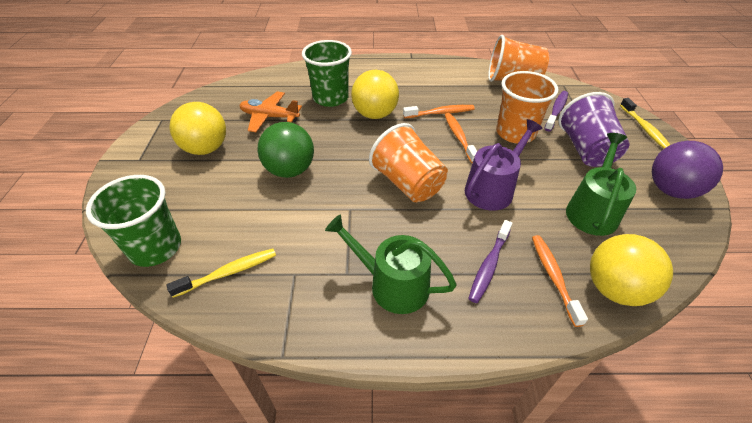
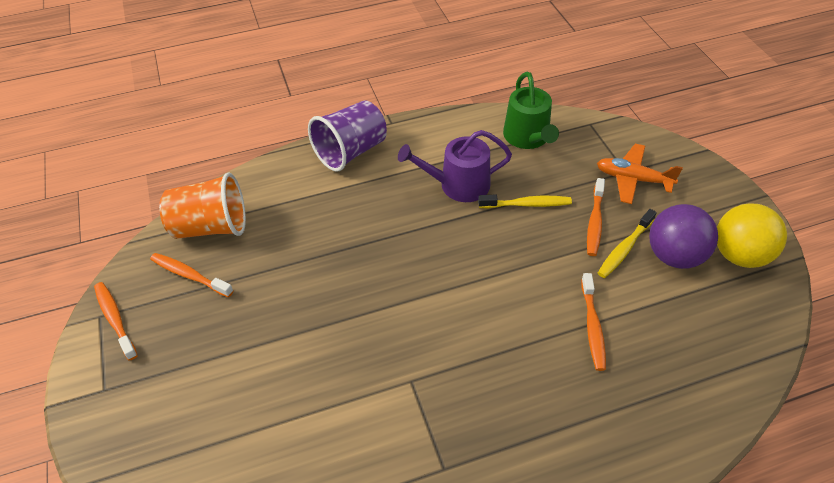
green ball: 1 -> 0
green cup: 2 -> 0
green watering can: 2 -> 1
orange cup: 3 -> 1
orange toothbrush: 3 -> 4
purple toothbrush: 2 -> 0
yellow ball: 3 -> 1

